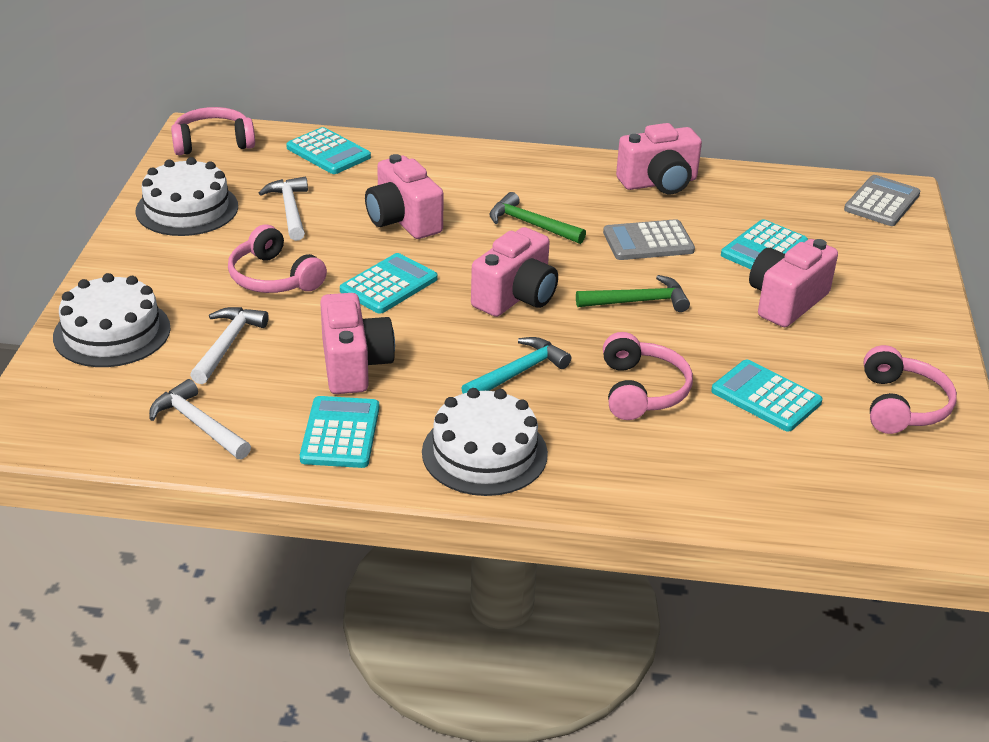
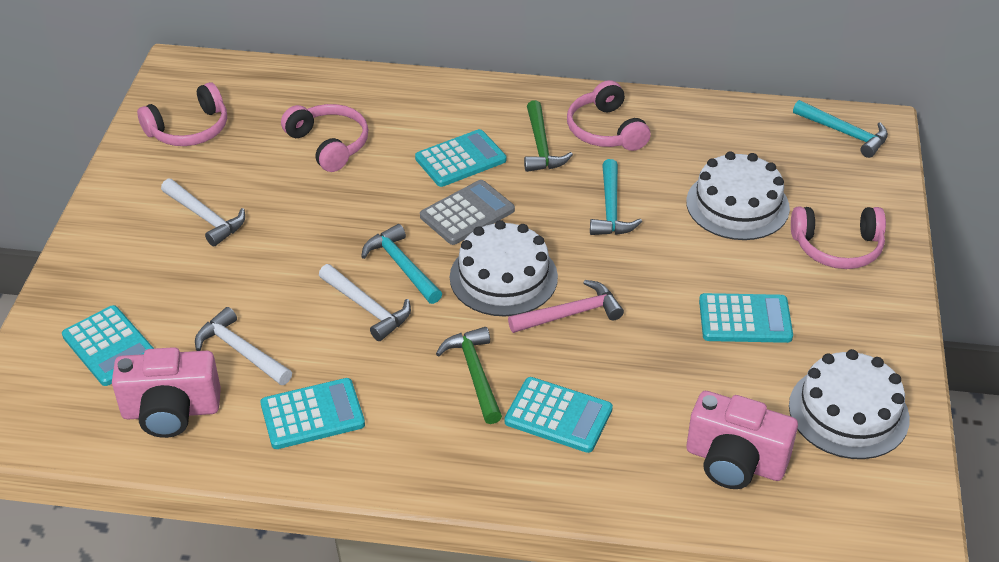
grey calculator: 2 -> 1
pink camera: 5 -> 2
pink hammer: 0 -> 1
turquoise hammer: 1 -> 3

